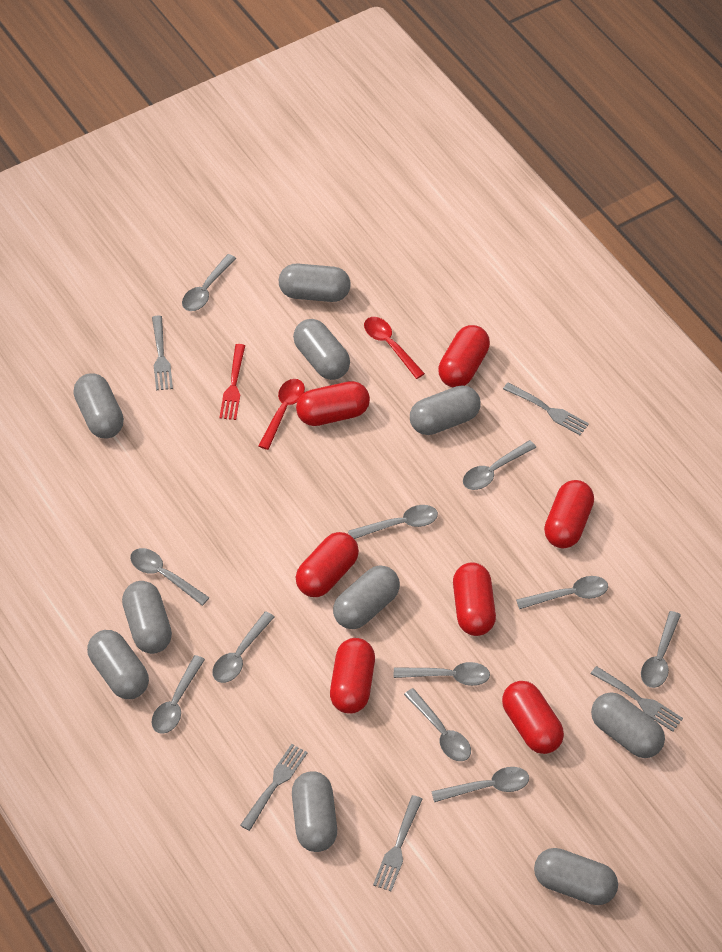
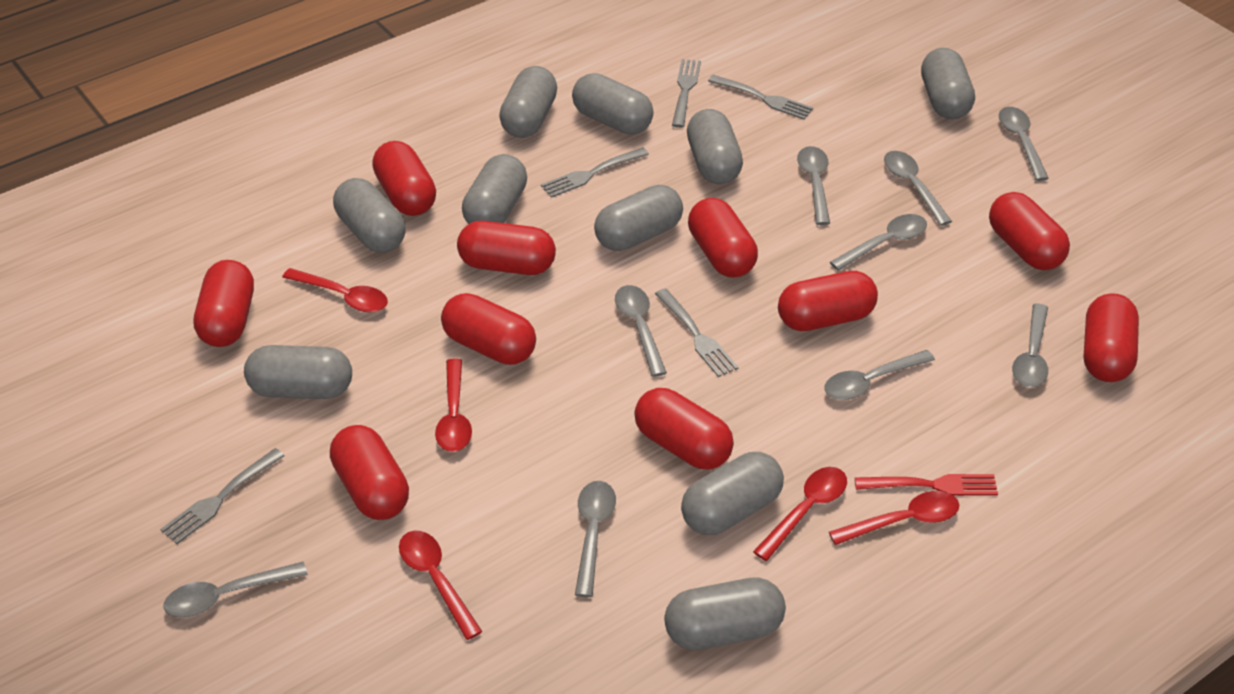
grey spoon: 11 -> 9
red capsule: 7 -> 10
red spoon: 2 -> 5

